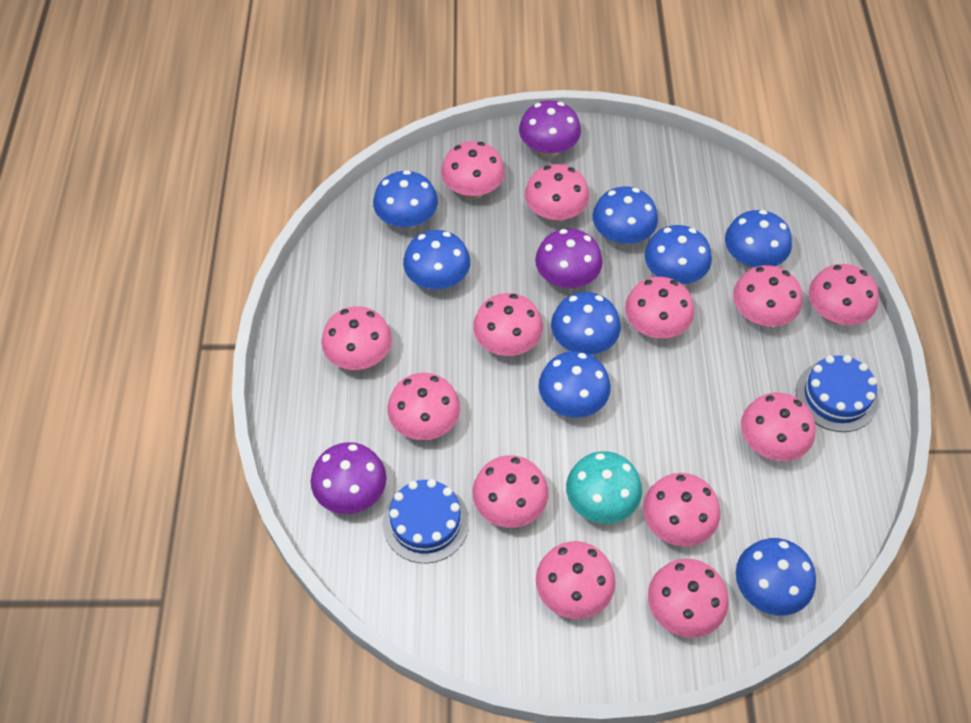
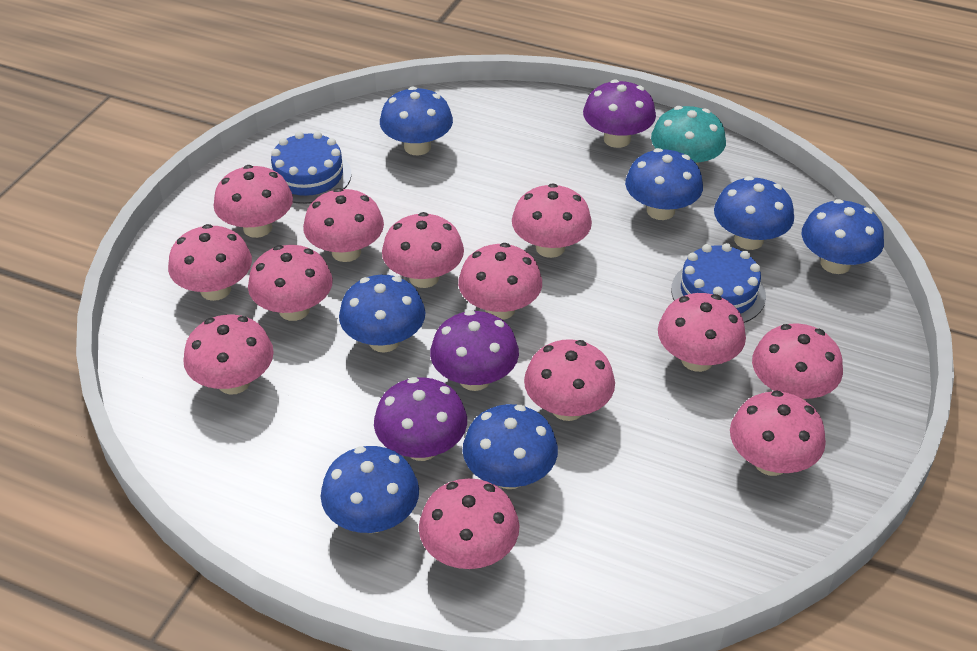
blue mushroom: 8 -> 7

